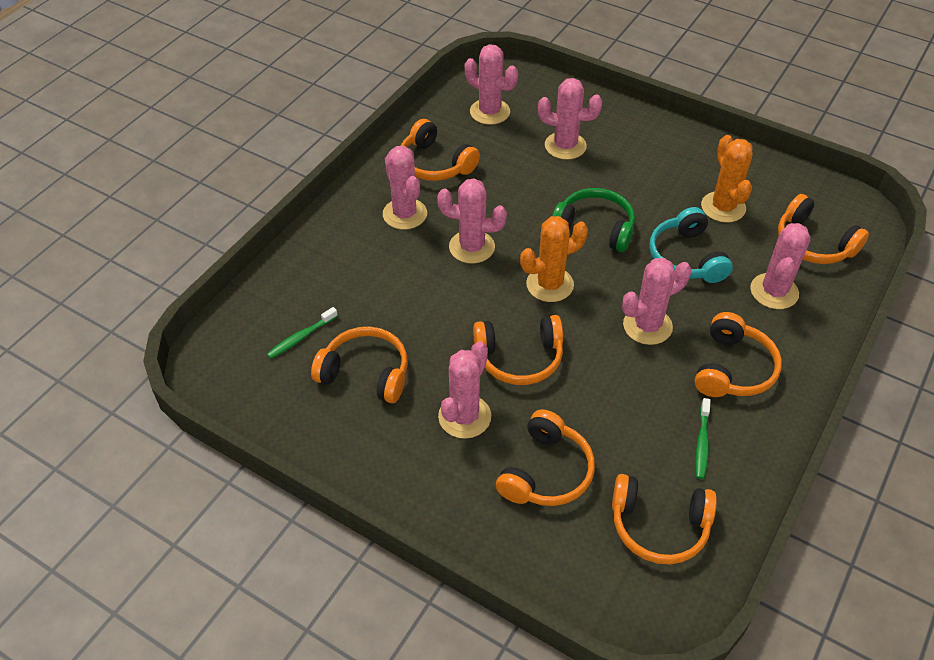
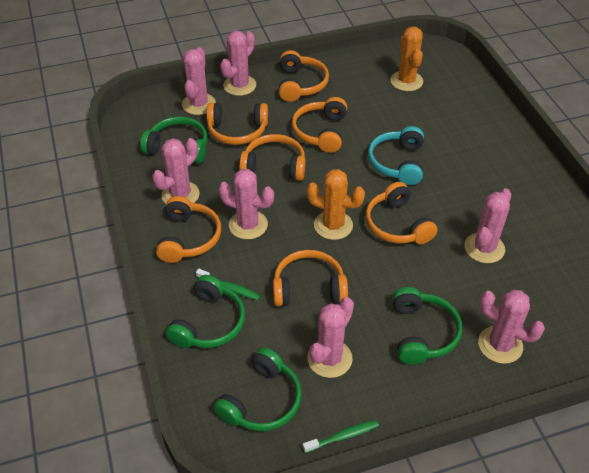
green headphones: 1 -> 4

